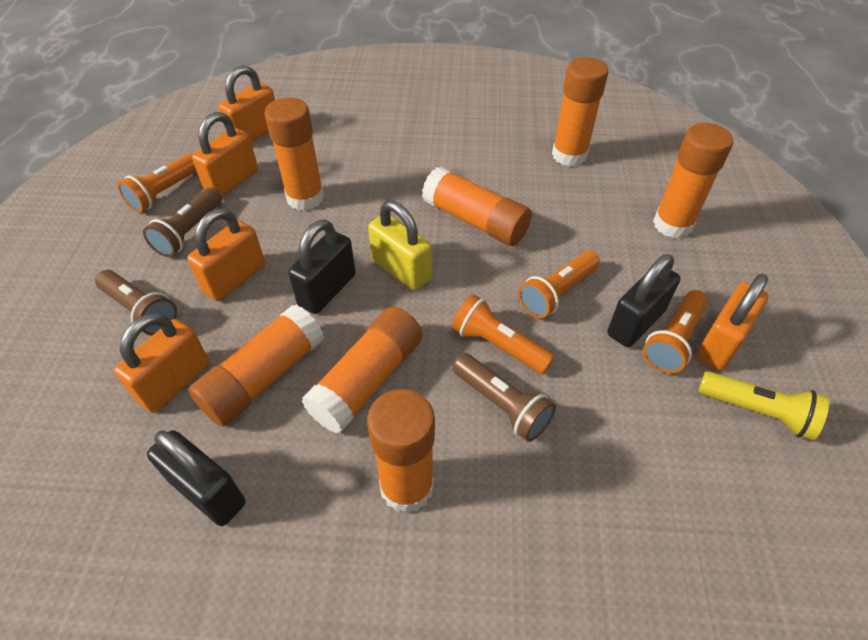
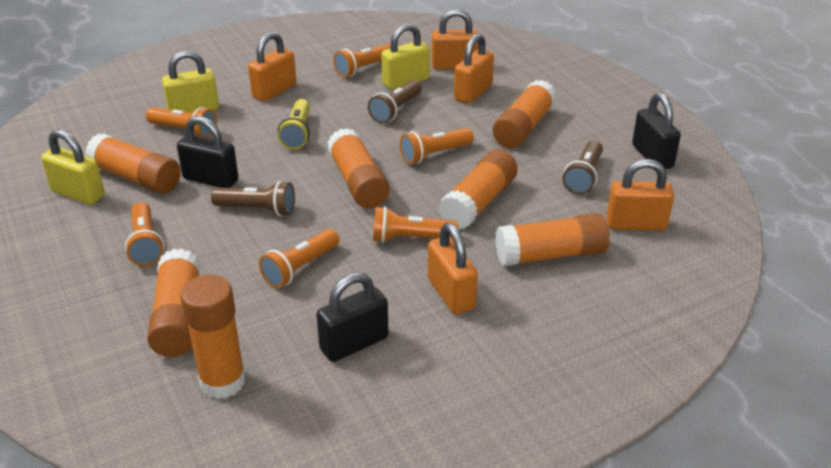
orange flashlight: 4 -> 6
yellow padlock: 1 -> 3

